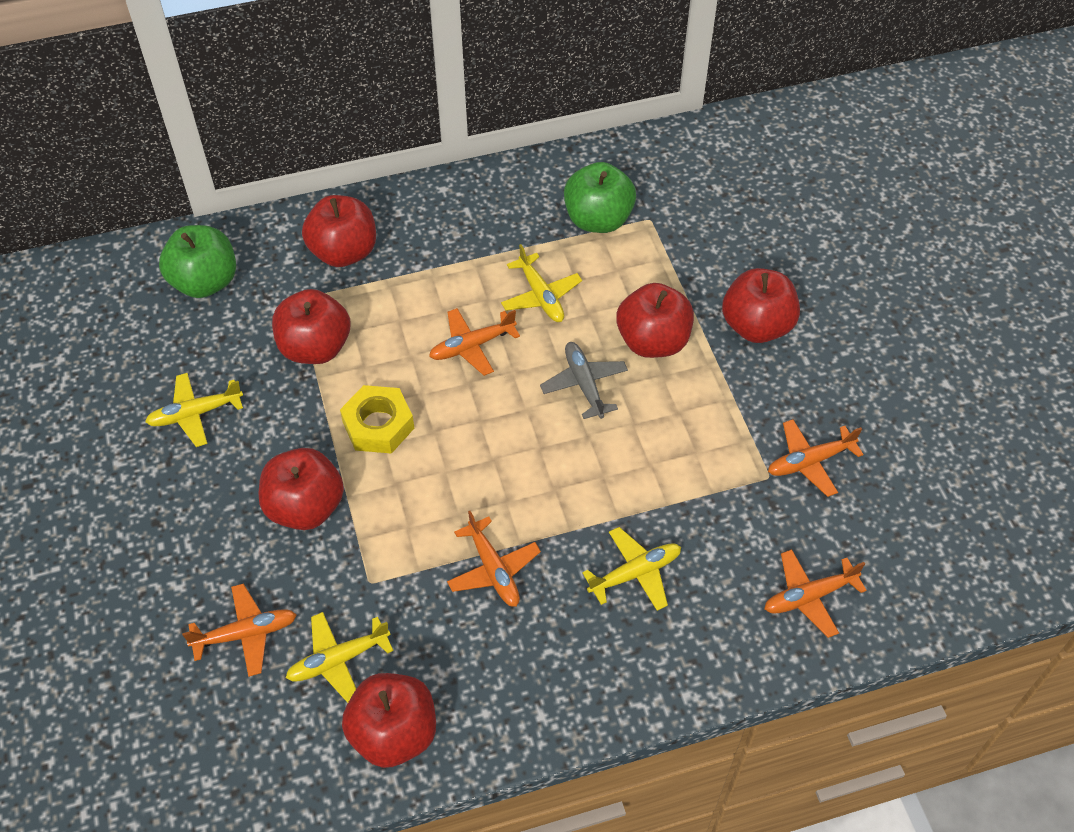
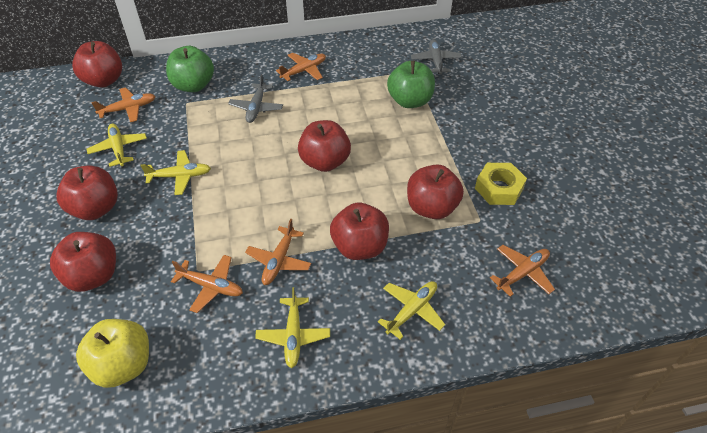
grey plane: 1 -> 2
yellow apple: 0 -> 1

